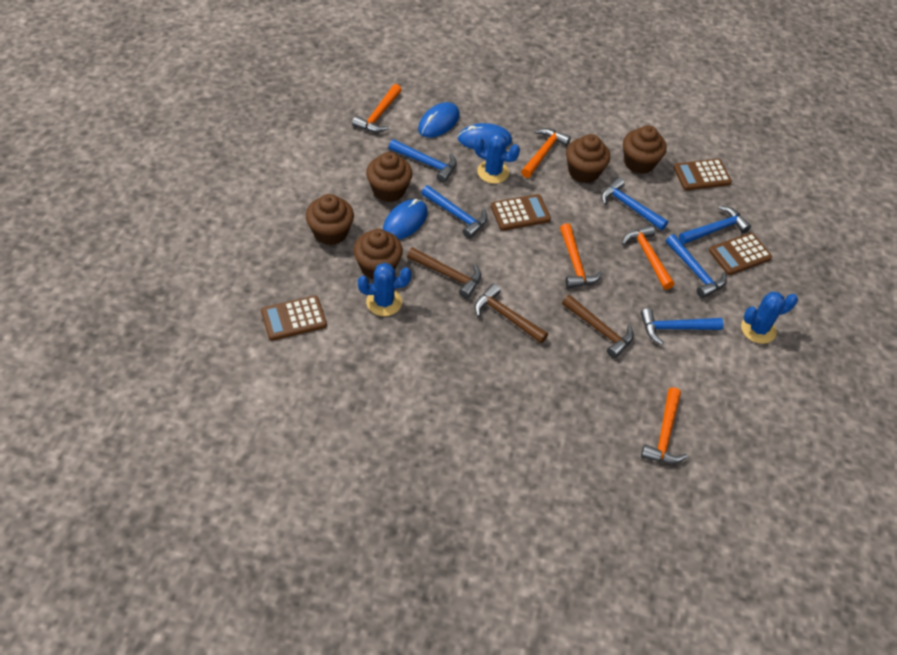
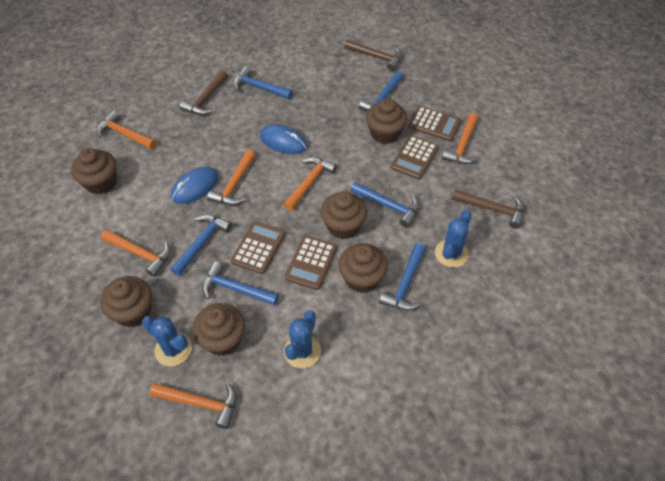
blue mouse: 3 -> 2
brown cupcake: 5 -> 6
orange hammer: 5 -> 6

